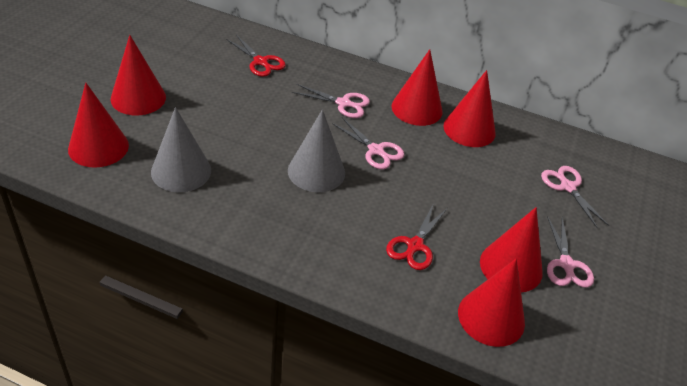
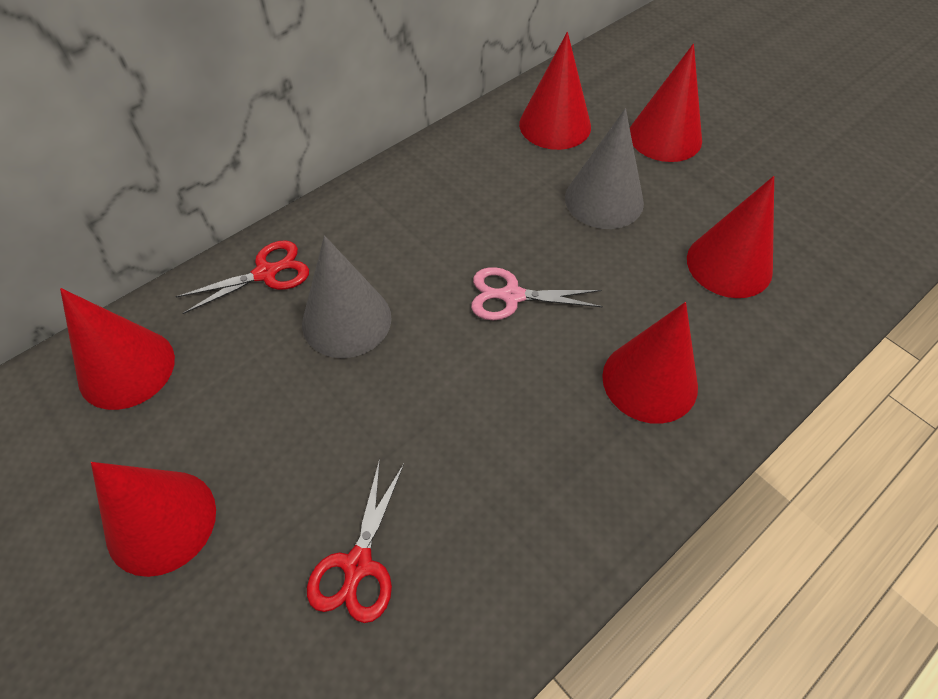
pink scissors: 4 -> 1

